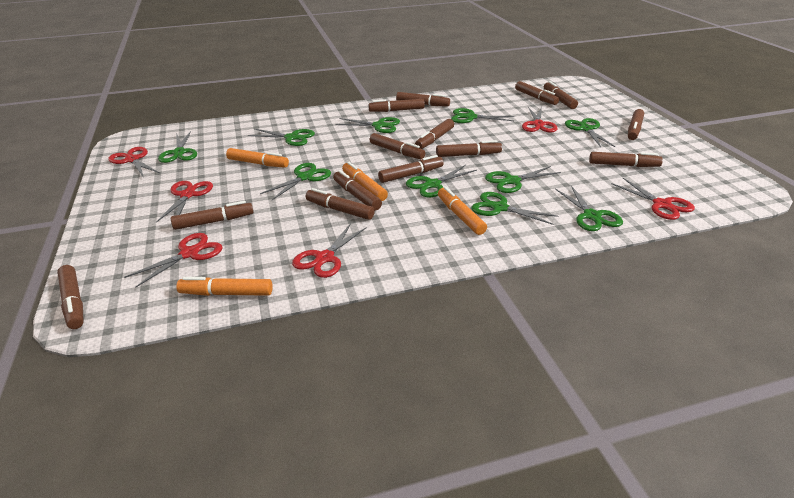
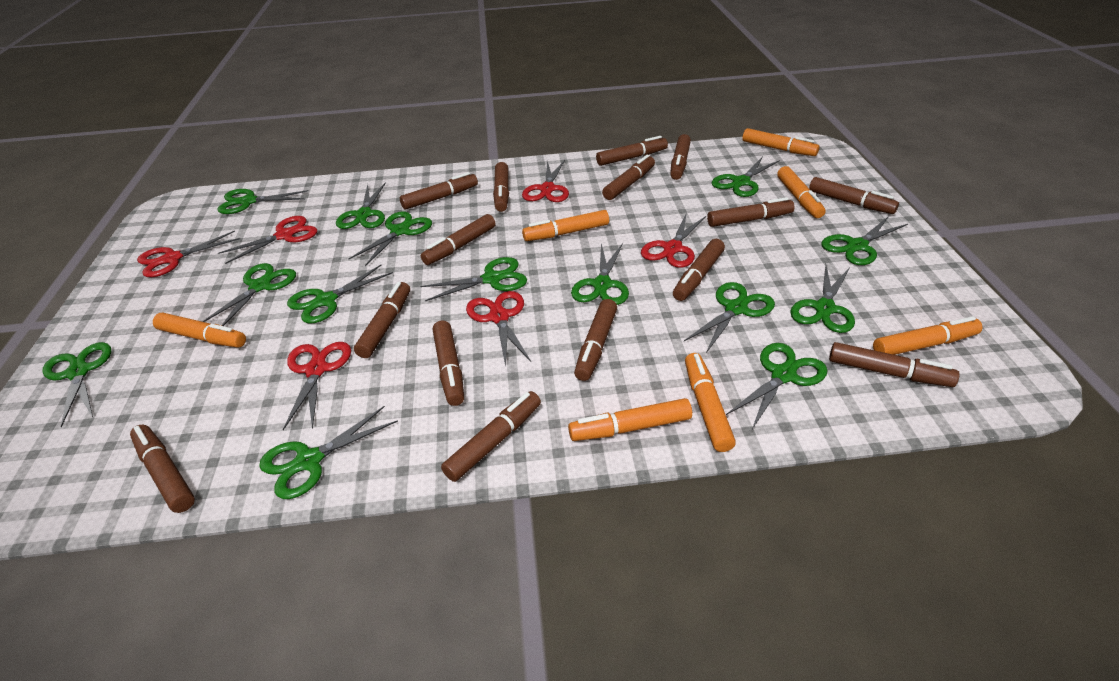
brown marker: 14 -> 15
green scissors: 10 -> 14
orange marker: 4 -> 7

